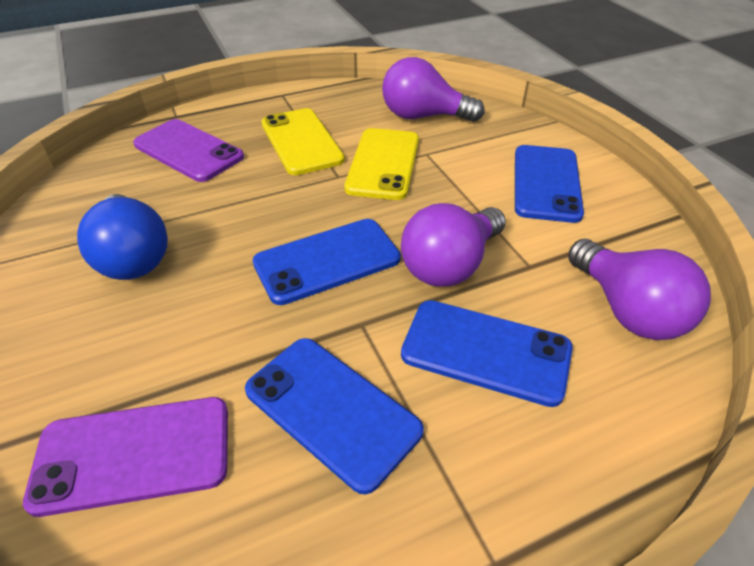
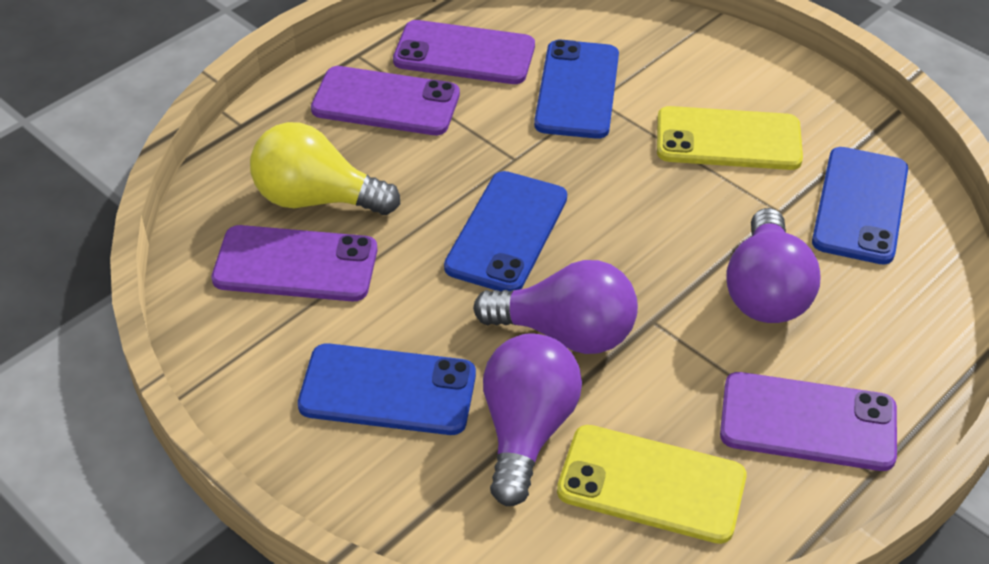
blue light bulb: 1 -> 0
purple phone: 2 -> 4
yellow light bulb: 0 -> 1

